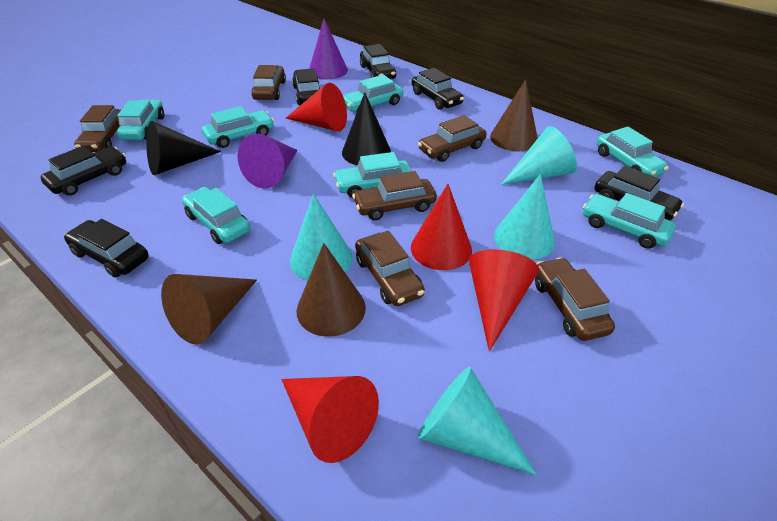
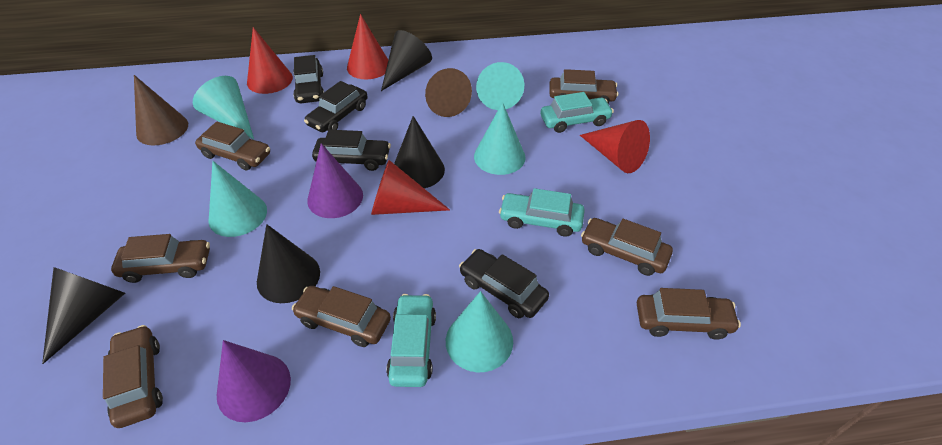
black car: 6 -> 4
black cone: 2 -> 4
brown car: 6 -> 7
brown cone: 3 -> 2
turquoise car: 7 -> 3
turquoise cone: 4 -> 5

